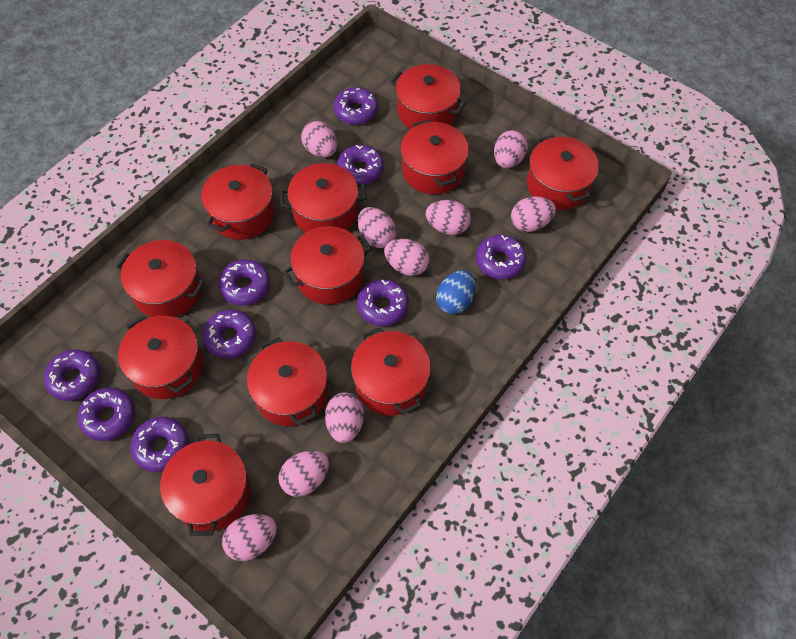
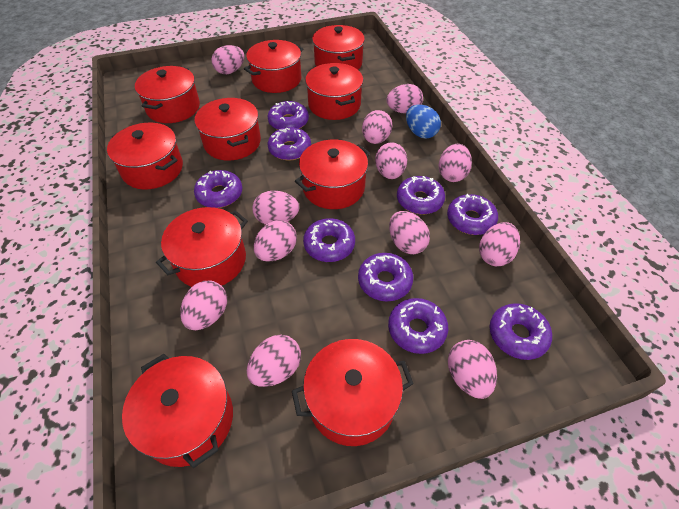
pink egg: 9 -> 12
red pot: 11 -> 10

